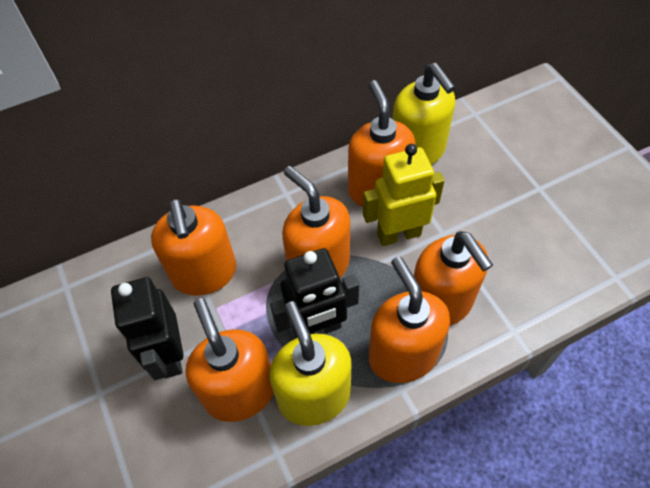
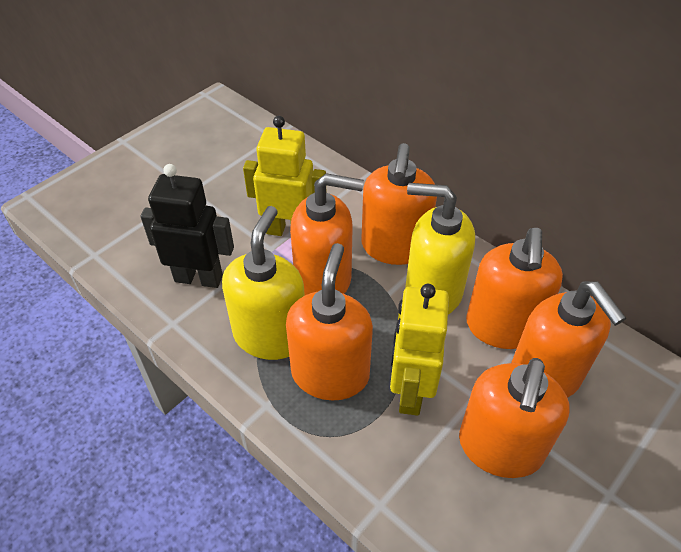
black robot: 2 -> 1
yellow robot: 1 -> 2

